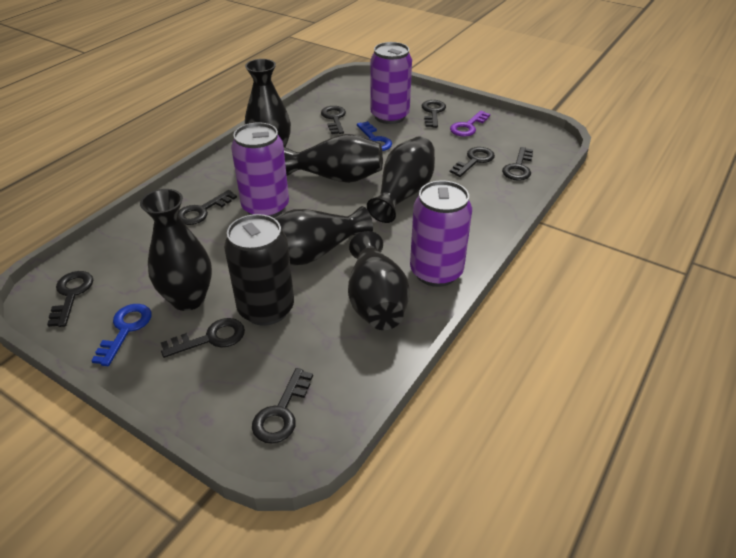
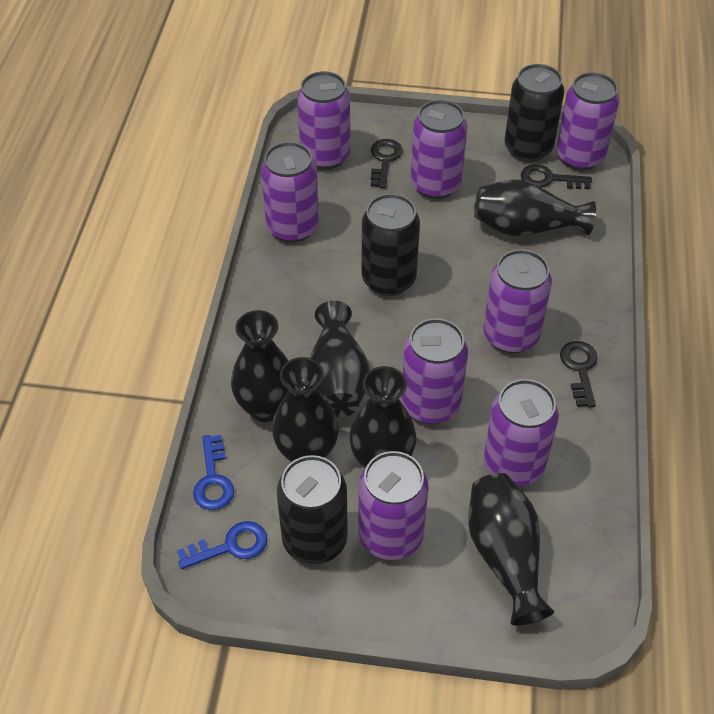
black can: 1 -> 3
black key: 8 -> 3
purple can: 3 -> 8
purple key: 1 -> 0

